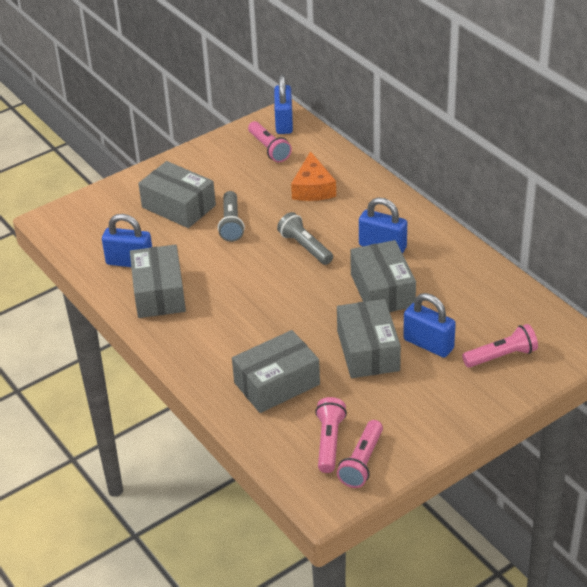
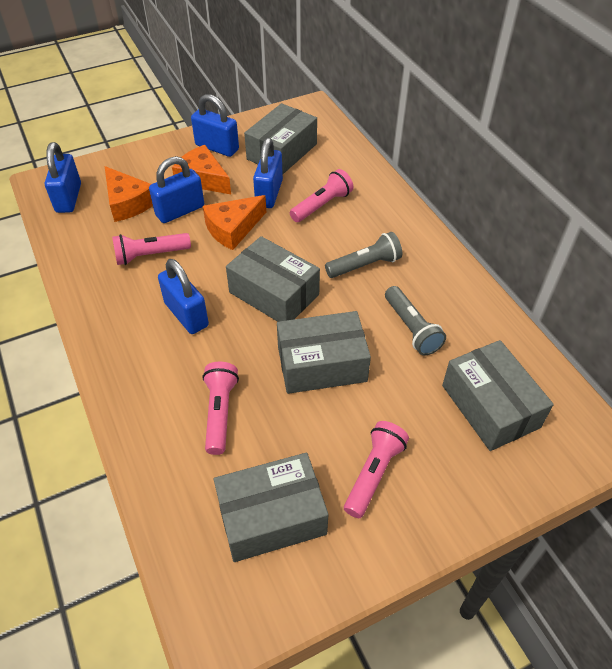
blue padlock: 4 -> 5
orange cheese: 1 -> 3

